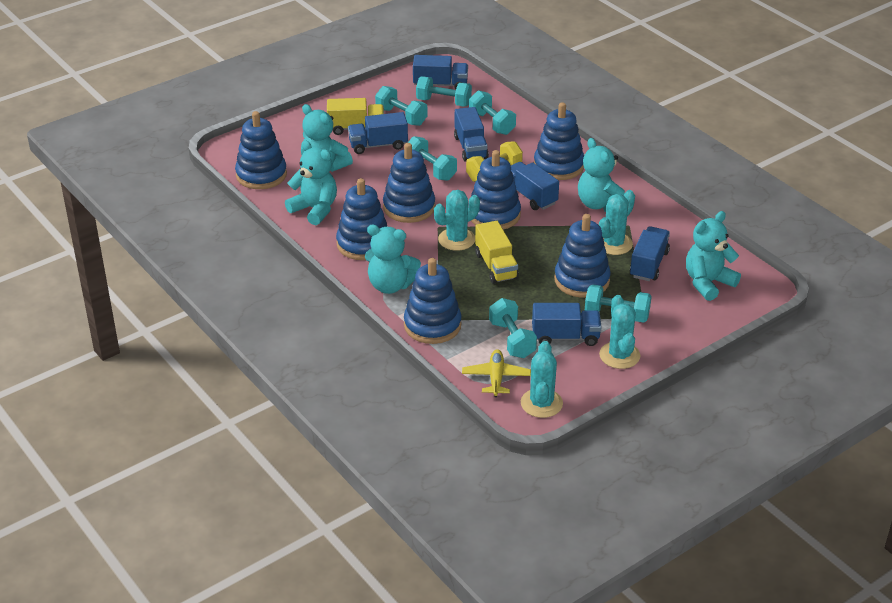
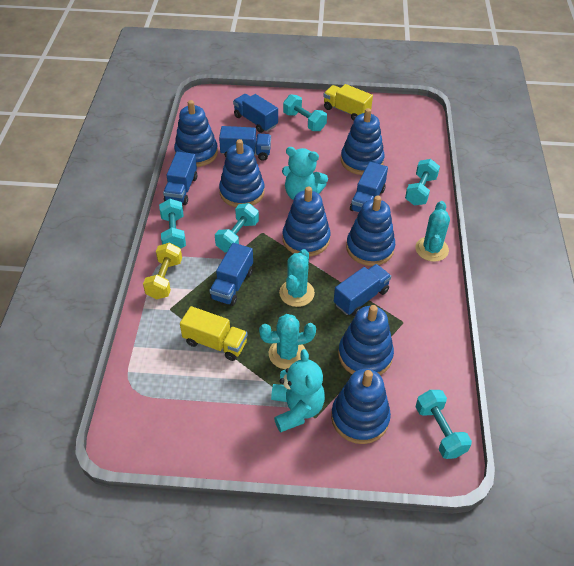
turquoise cactus: 4 -> 3
turquoise dumbbell: 6 -> 5
turquoise teddy bear: 5 -> 2
yellow plane: 1 -> 0

